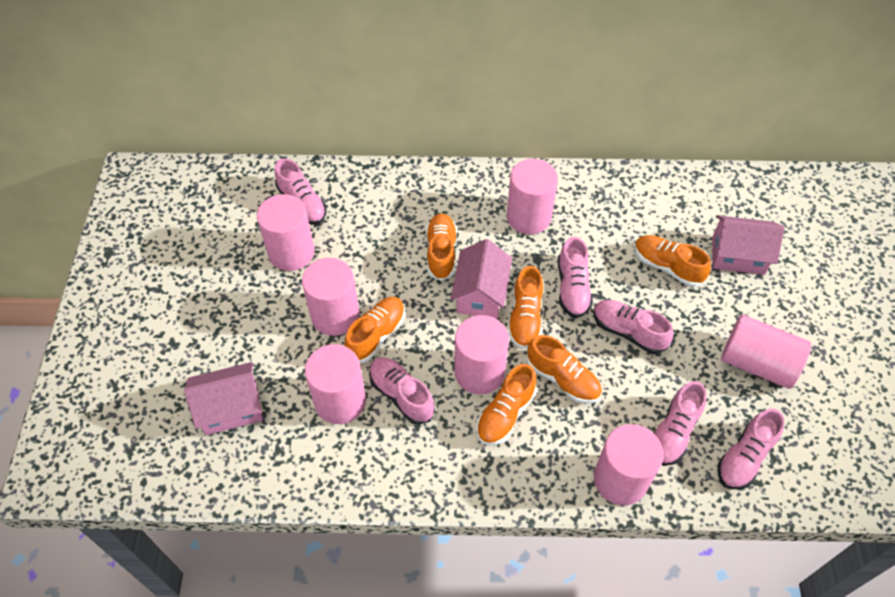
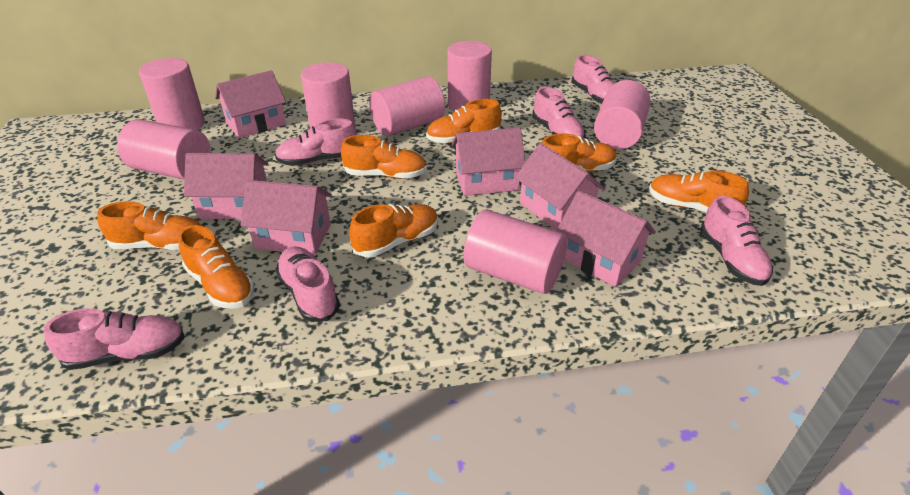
orange shoe: 6 -> 7
pink house: 3 -> 6

